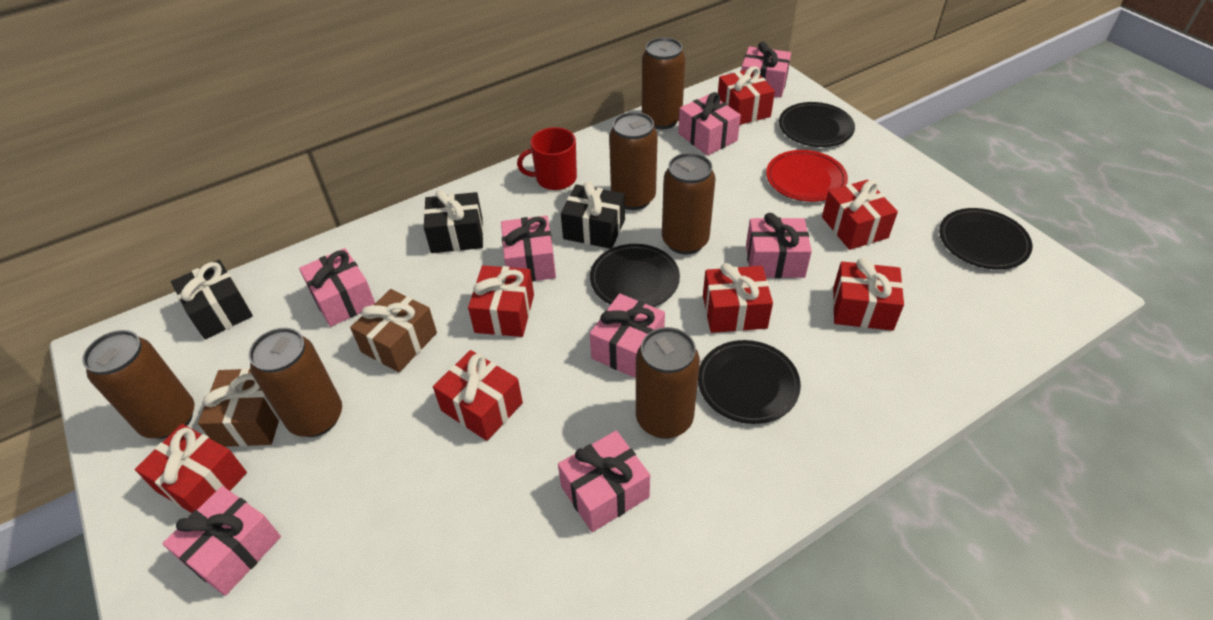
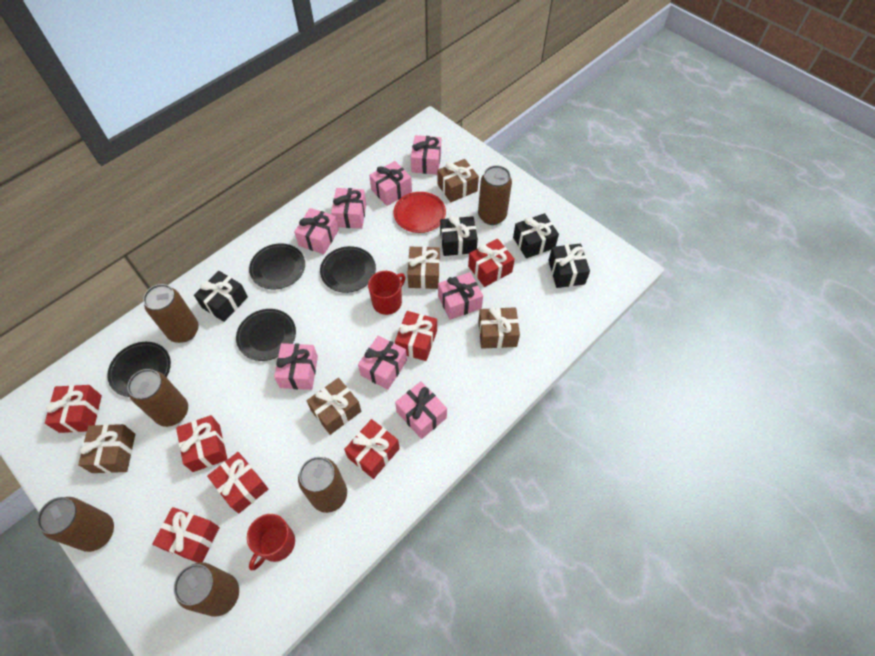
black gift: 3 -> 4
brown gift: 2 -> 5
red mug: 1 -> 2

